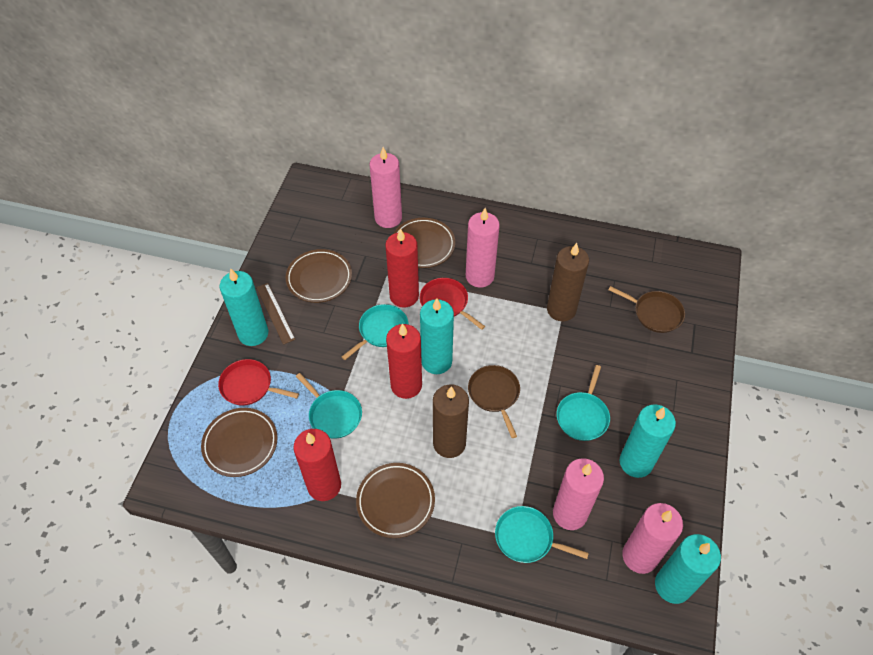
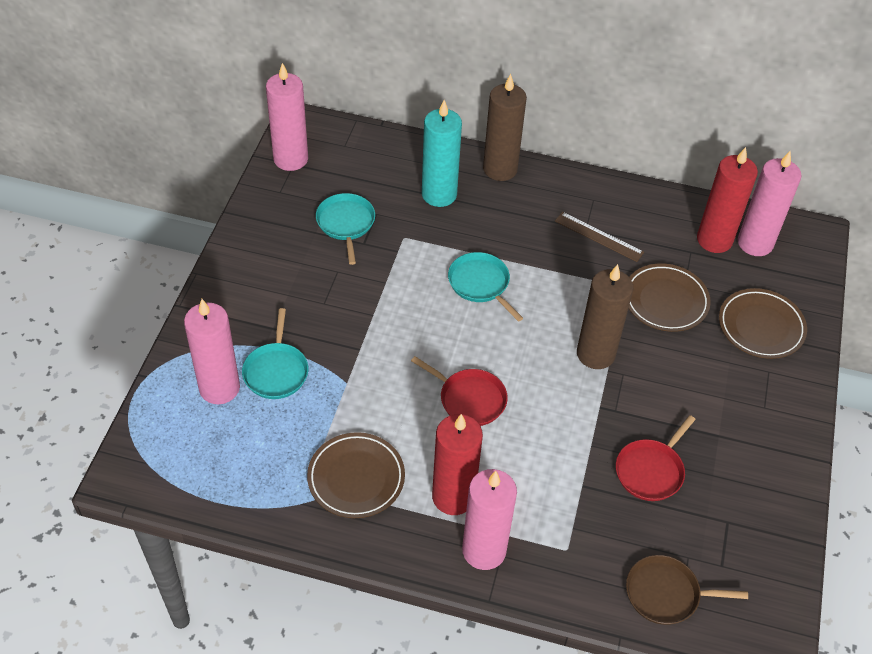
brown pan: 2 -> 1
brown plate: 4 -> 3
red candle: 3 -> 2
turquoise candle: 4 -> 1
turquoise pan: 4 -> 3

